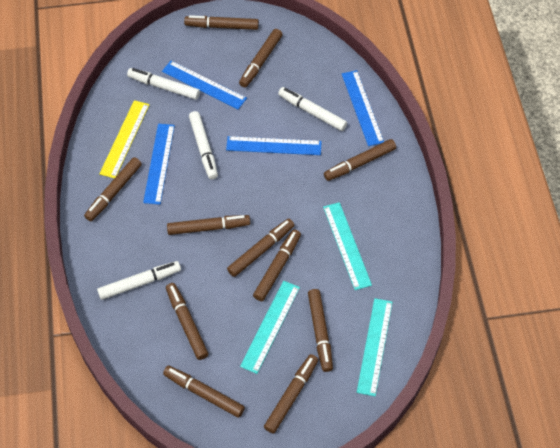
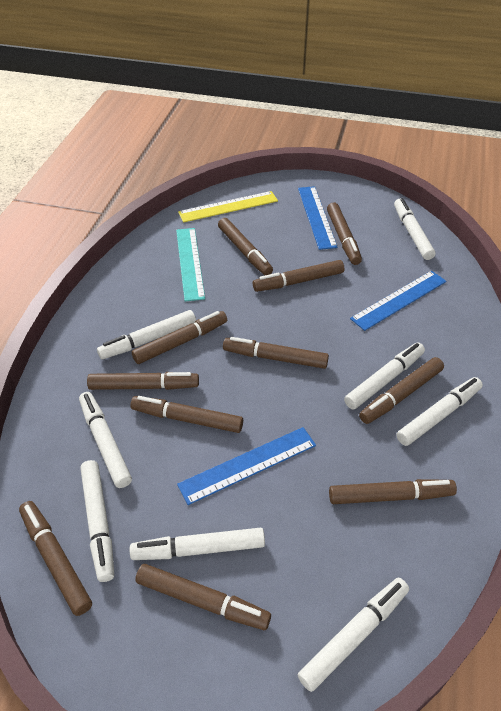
blue ruler: 4 -> 3
turquoise ruler: 3 -> 1
white marker: 4 -> 8

